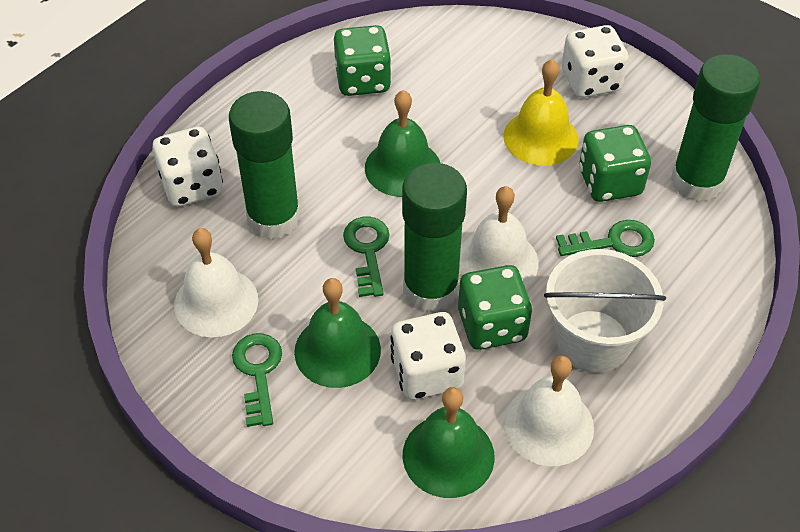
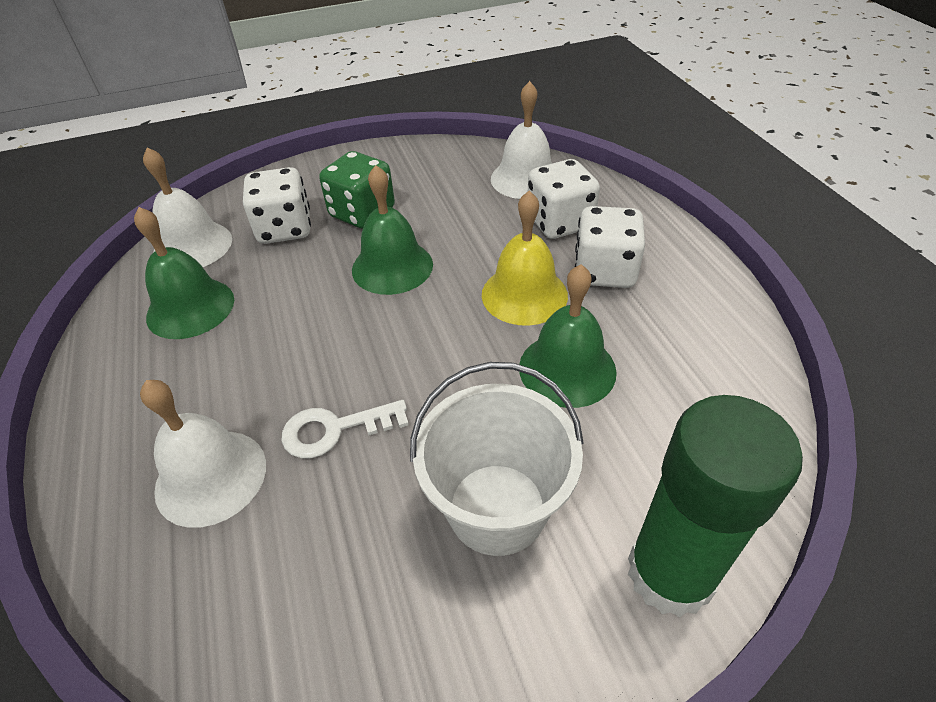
green dice: 3 -> 1
green glue stick: 3 -> 1
green key: 3 -> 0
white key: 0 -> 1

